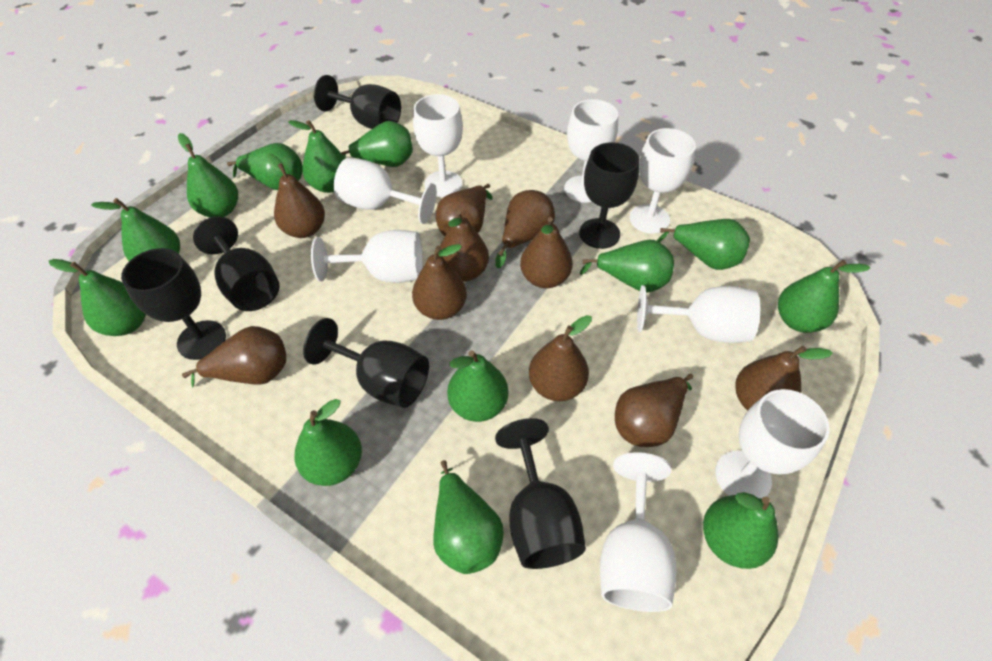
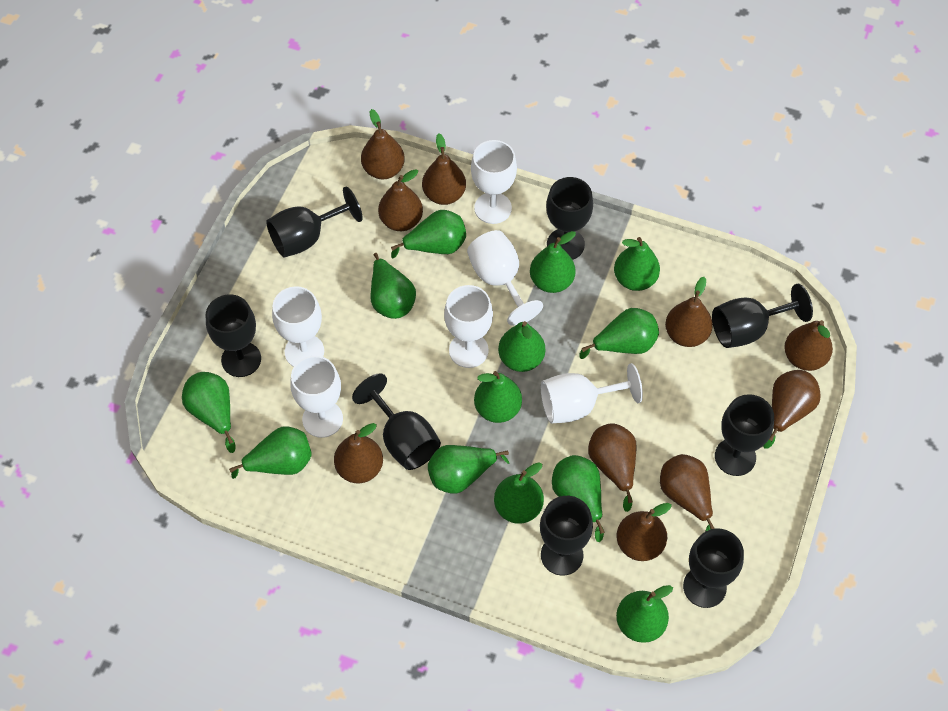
black goblet: 6 -> 8
white goblet: 8 -> 6

